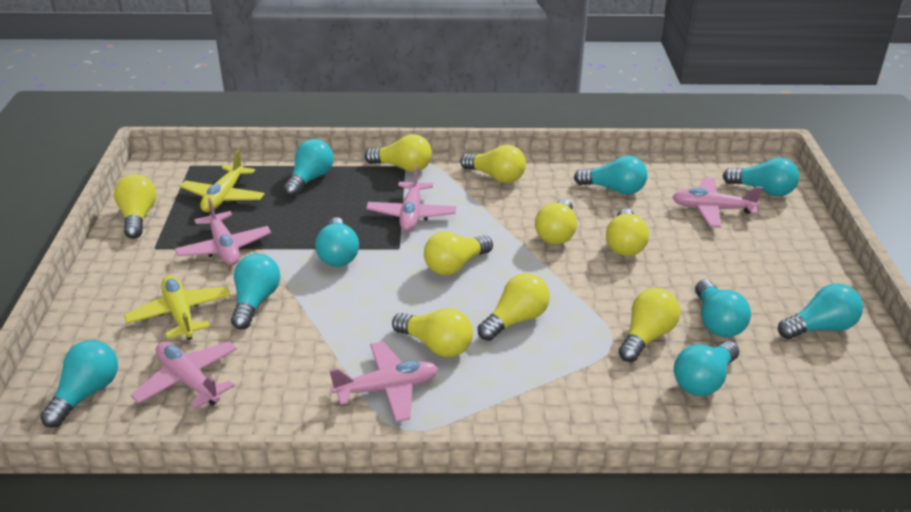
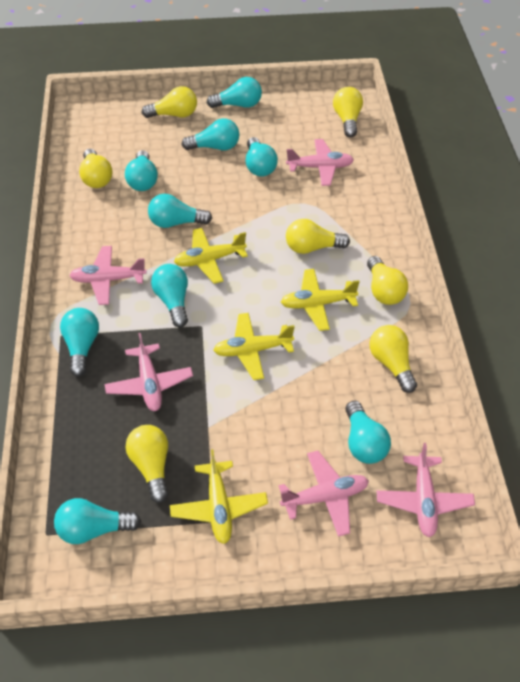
yellow light bulb: 9 -> 7
yellow plane: 2 -> 4

